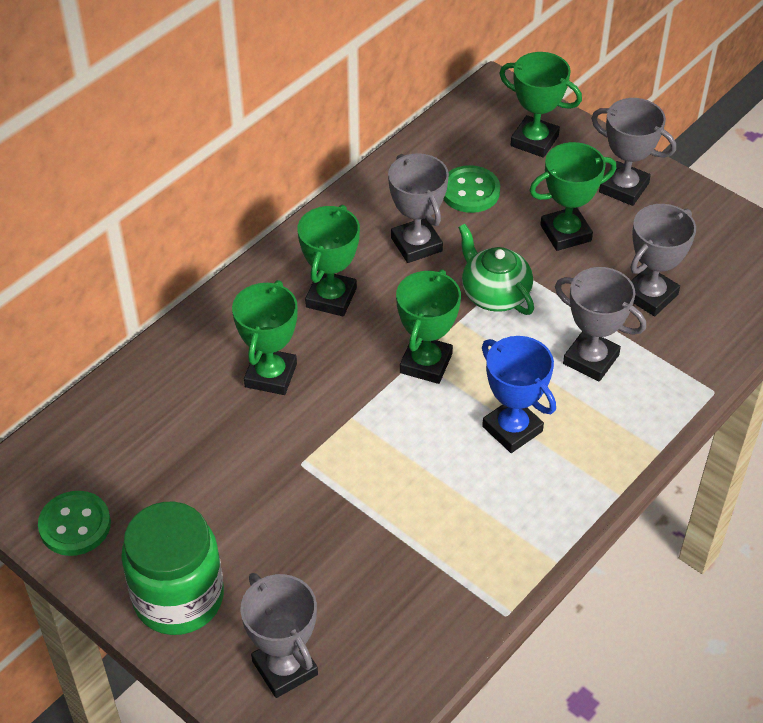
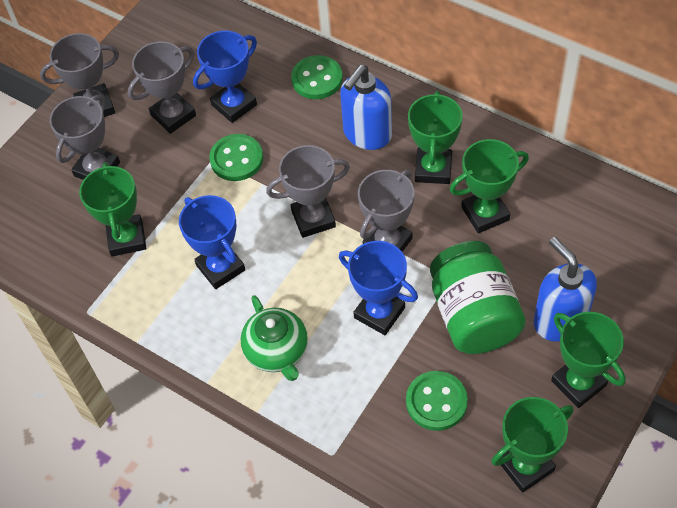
blue soap dispenser: 0 -> 2
blue trophy: 1 -> 3
green button: 2 -> 3

